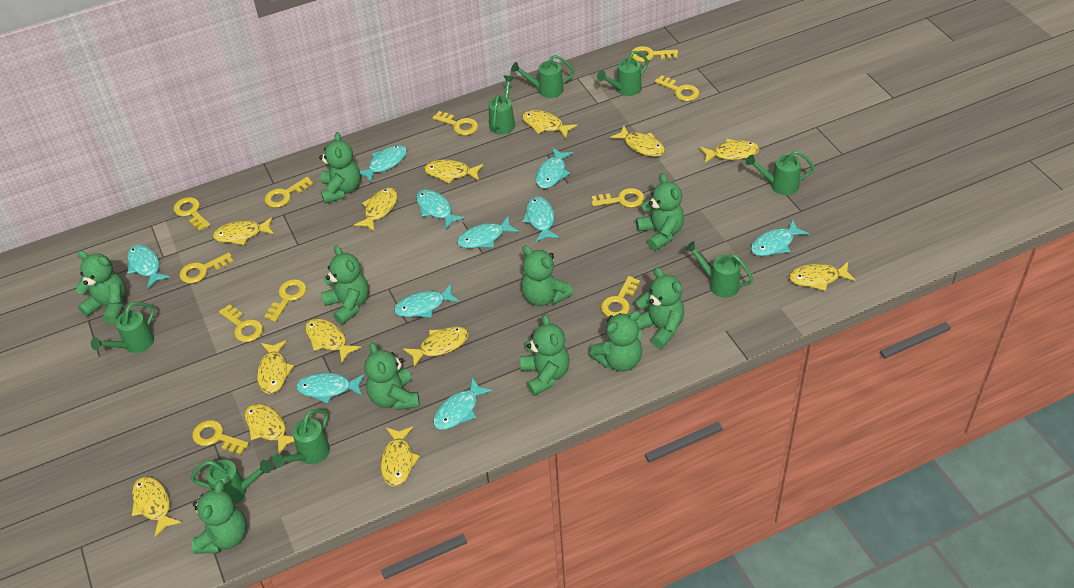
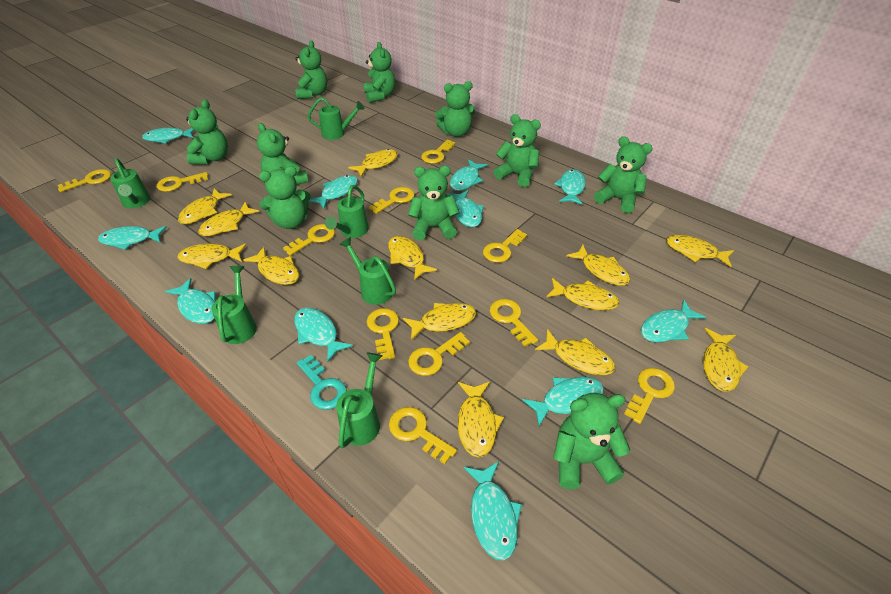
green watering can: 8 -> 6
turquoise fish: 10 -> 11
turquoise key: 0 -> 1

